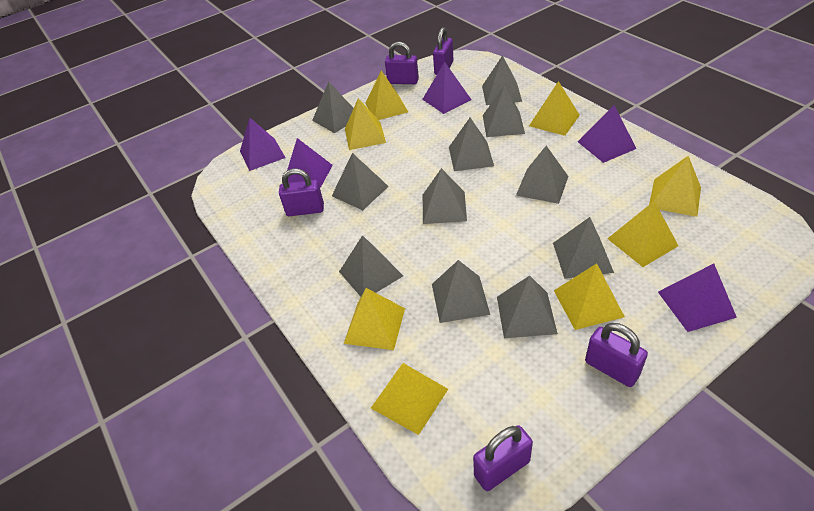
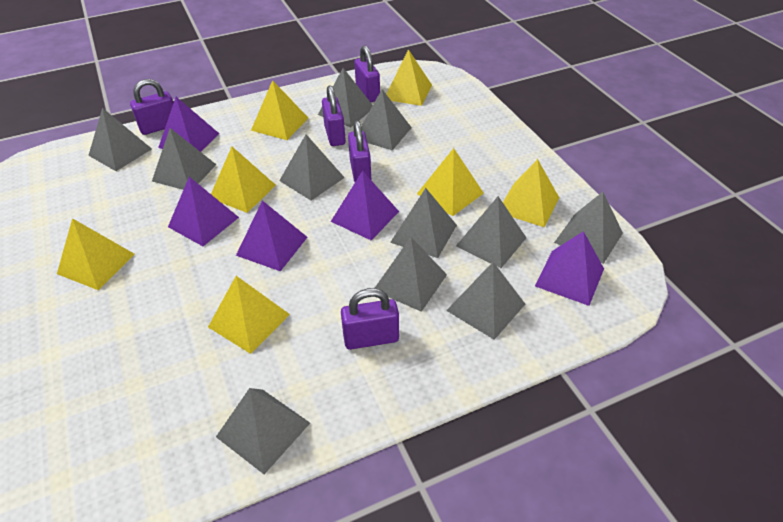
yellow pyramid: 8 -> 7

